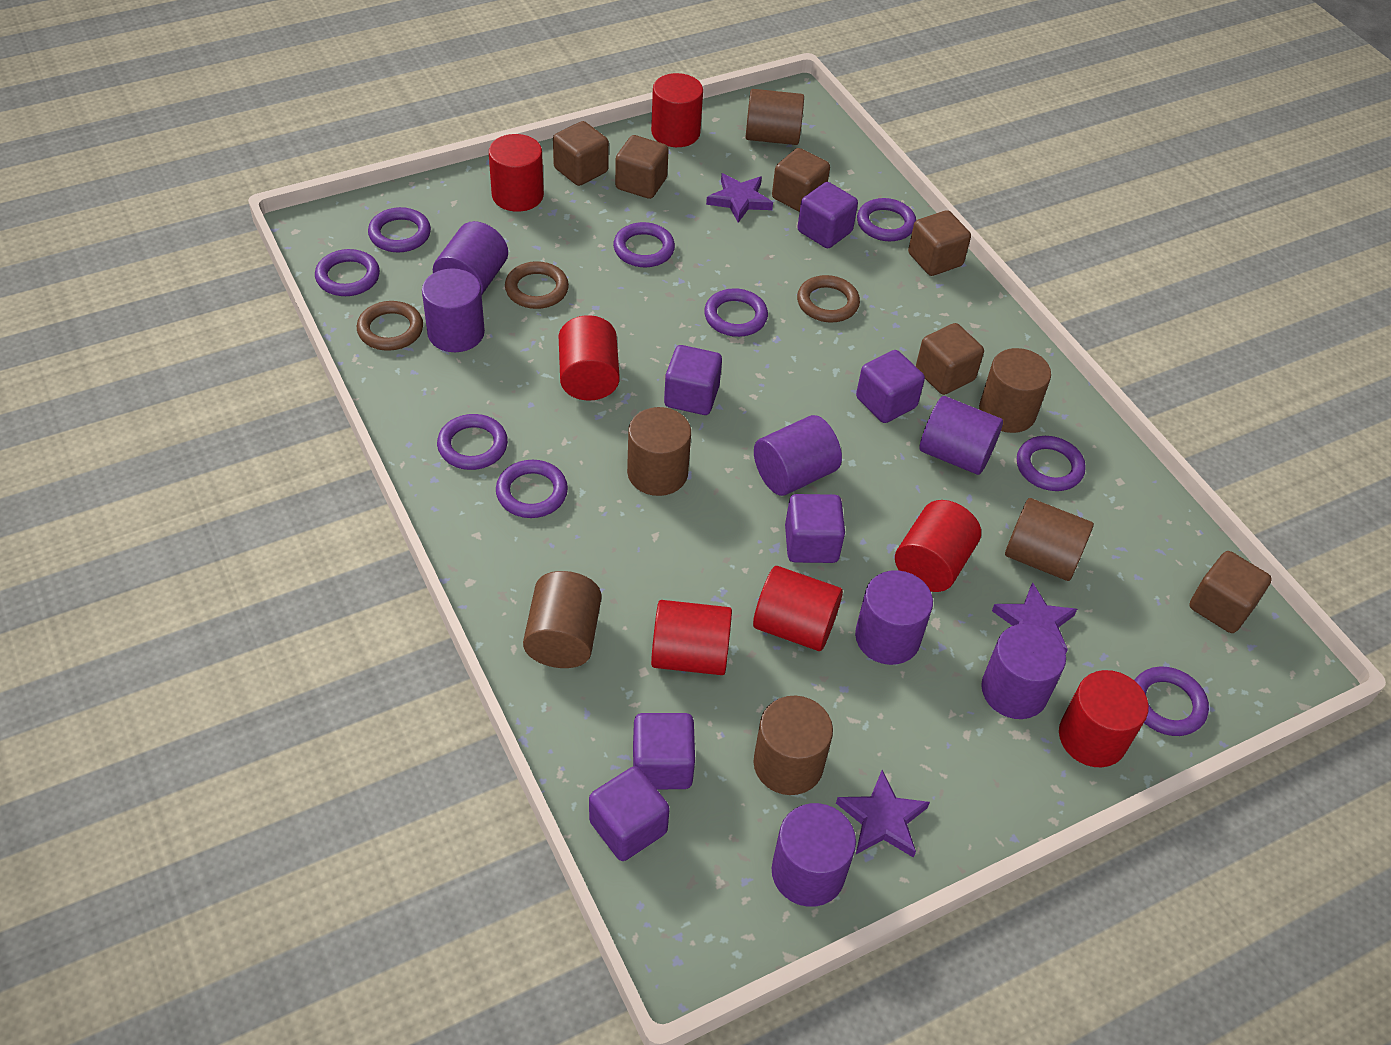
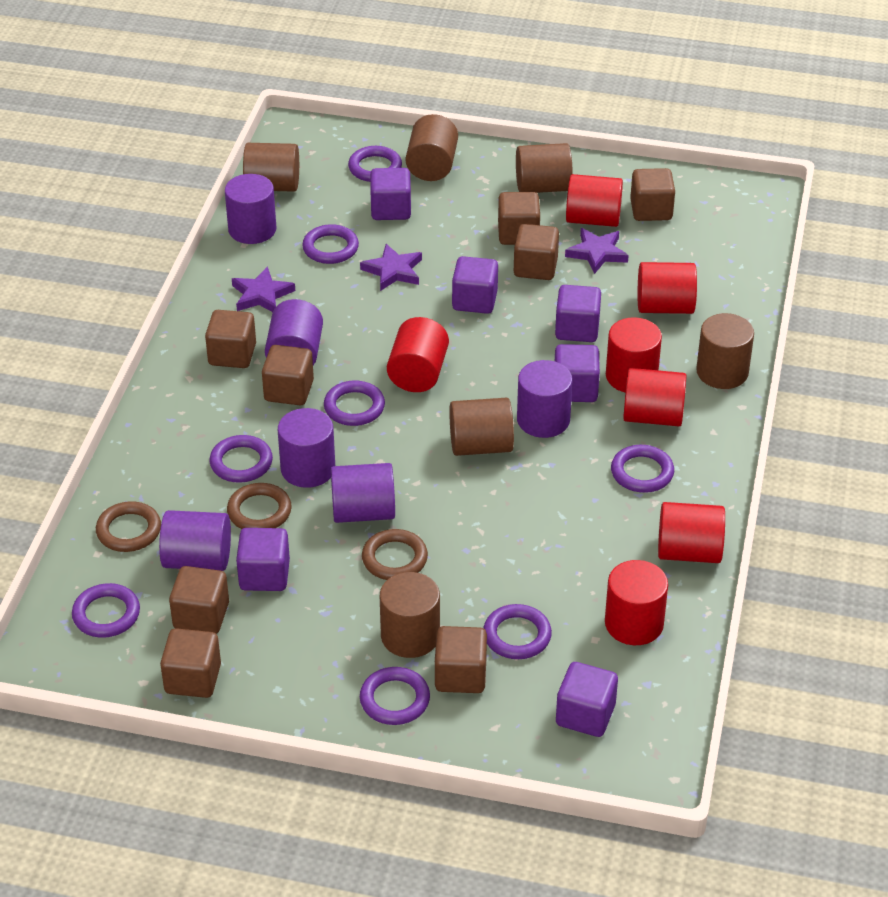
brown cube: 6 -> 8
purple cylinder: 7 -> 6
purple ring: 9 -> 8

